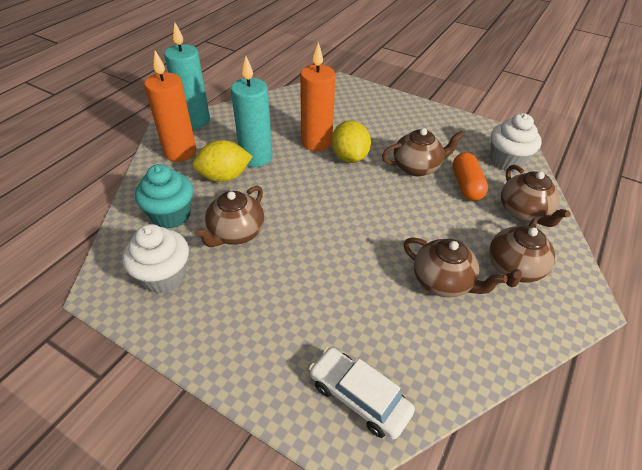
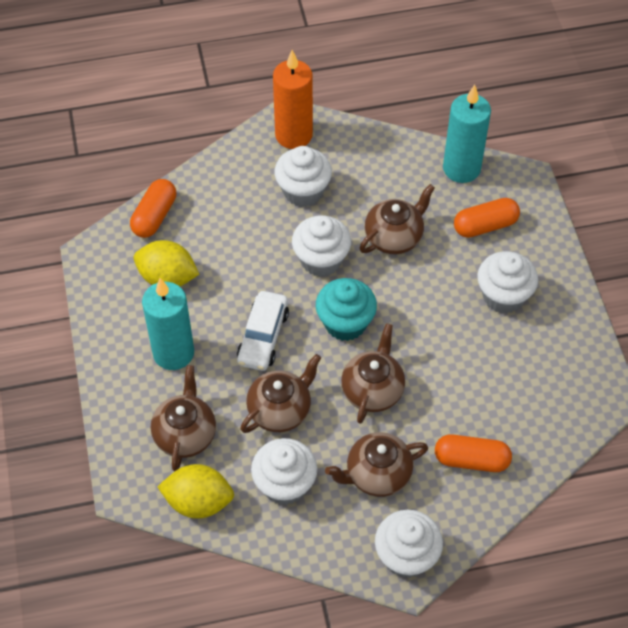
orange candle: 2 -> 1
orange capsule: 1 -> 3
white cupcake: 2 -> 5

